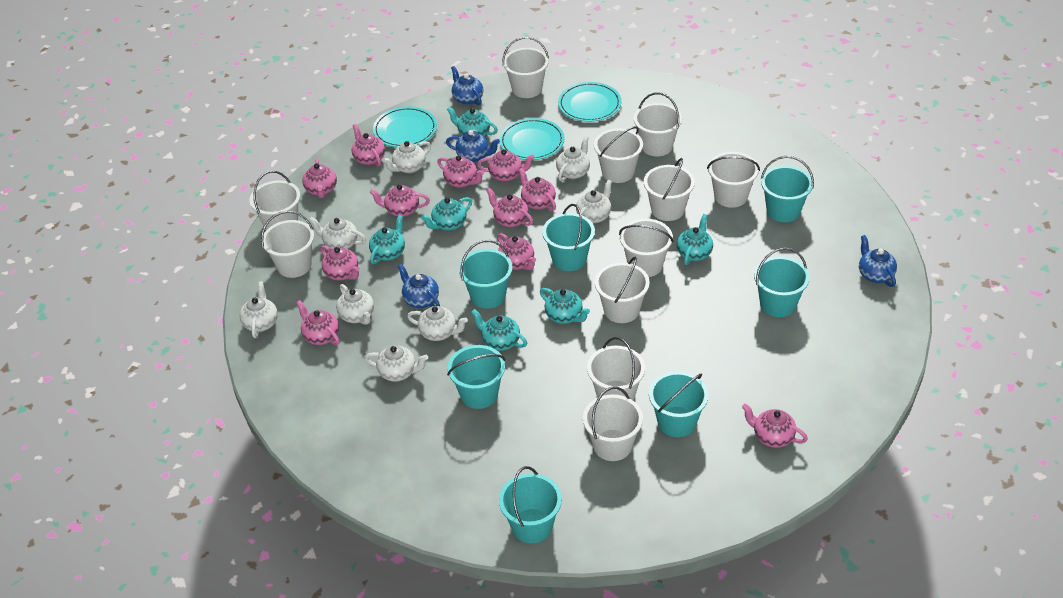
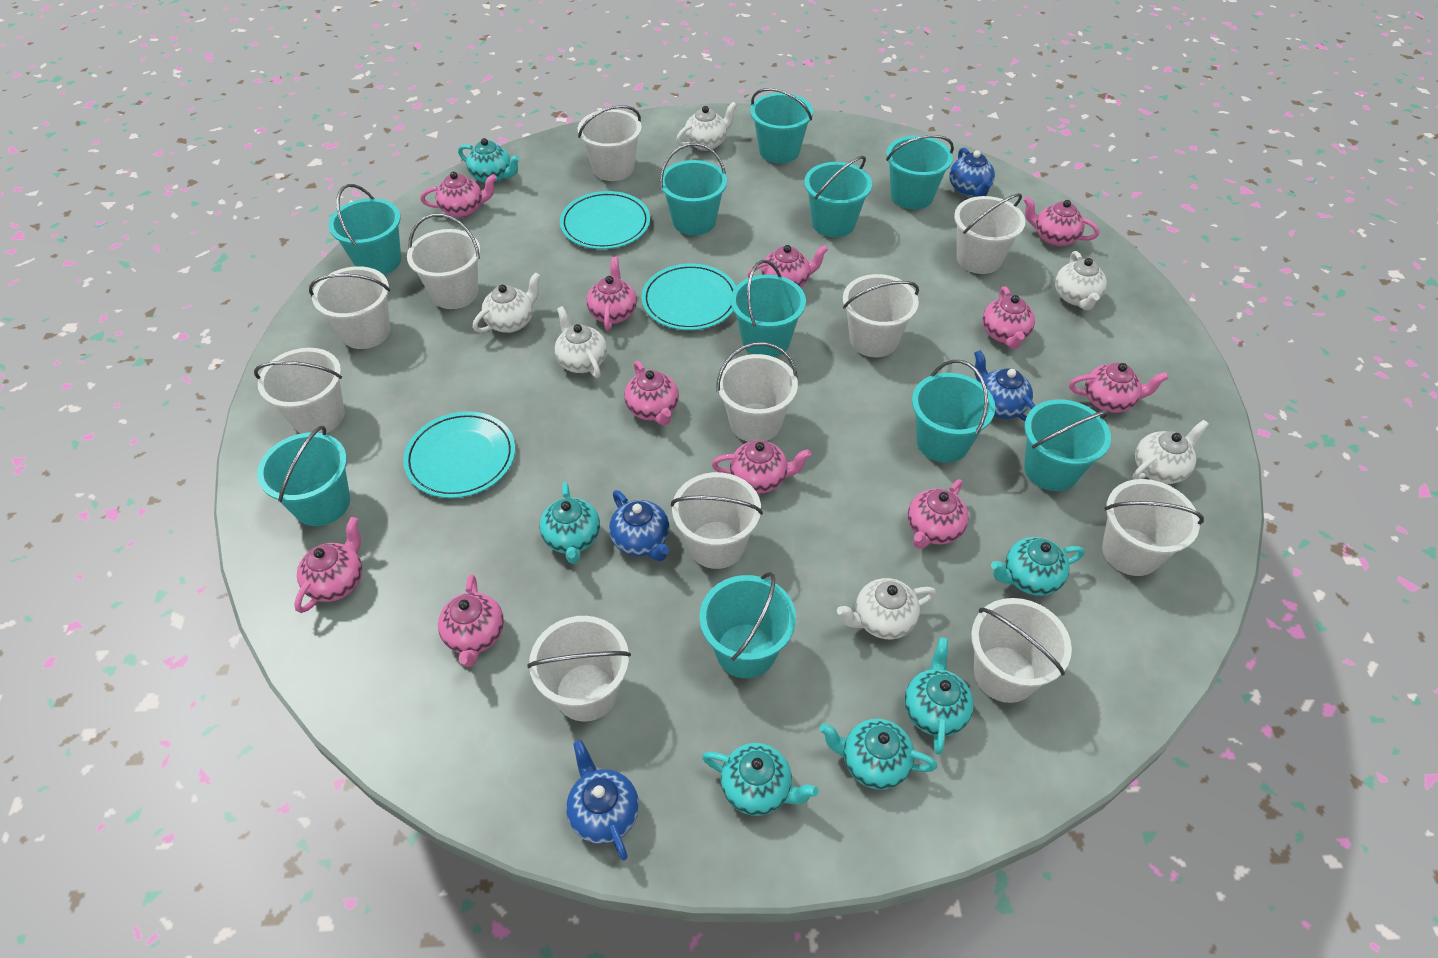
turquoise bucket: 7 -> 10
white teapot: 8 -> 6

